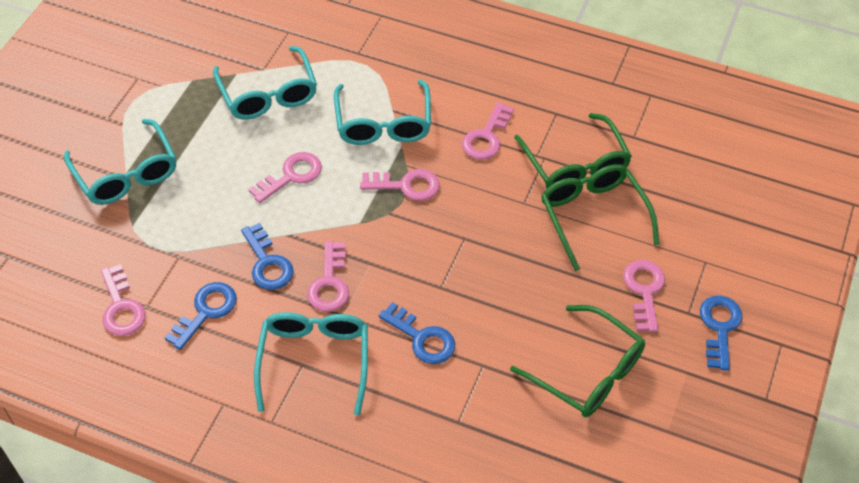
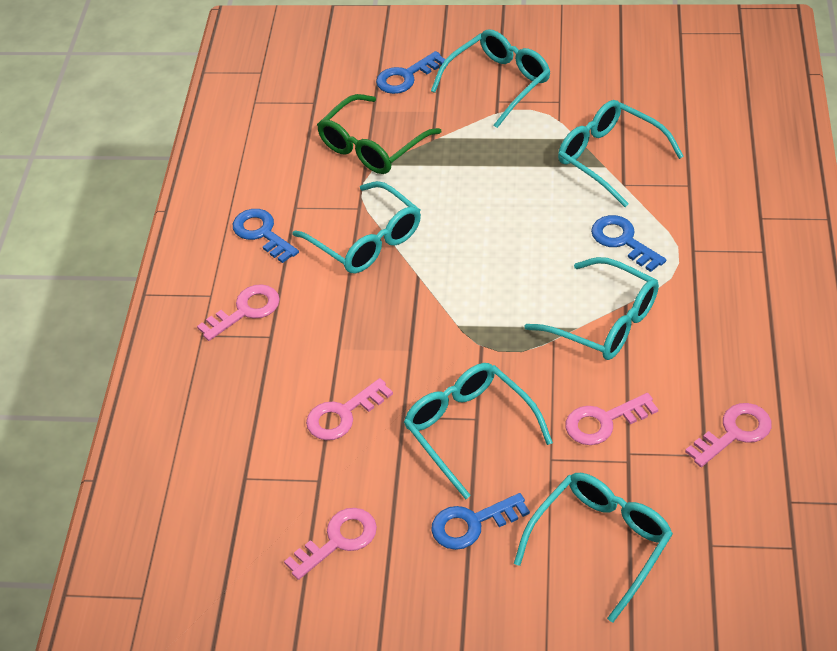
green glasses: 3 -> 1
pink key: 6 -> 5
turquoise glasses: 4 -> 6

